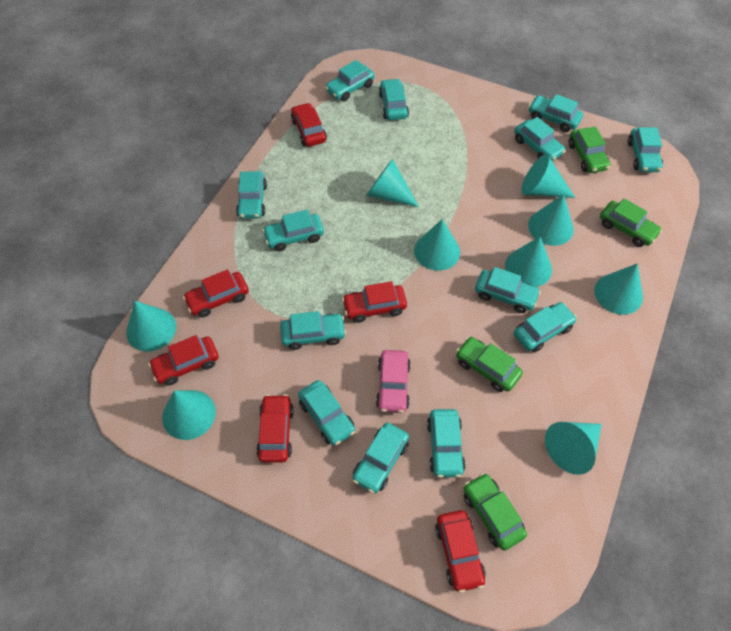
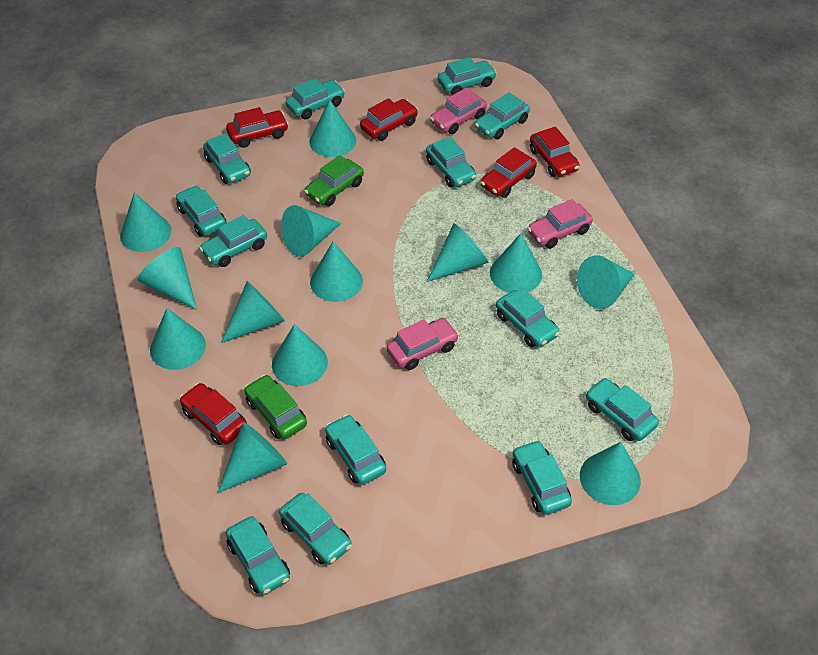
green car: 4 -> 2
pink car: 1 -> 3
red car: 6 -> 5
turquoise cone: 9 -> 13

